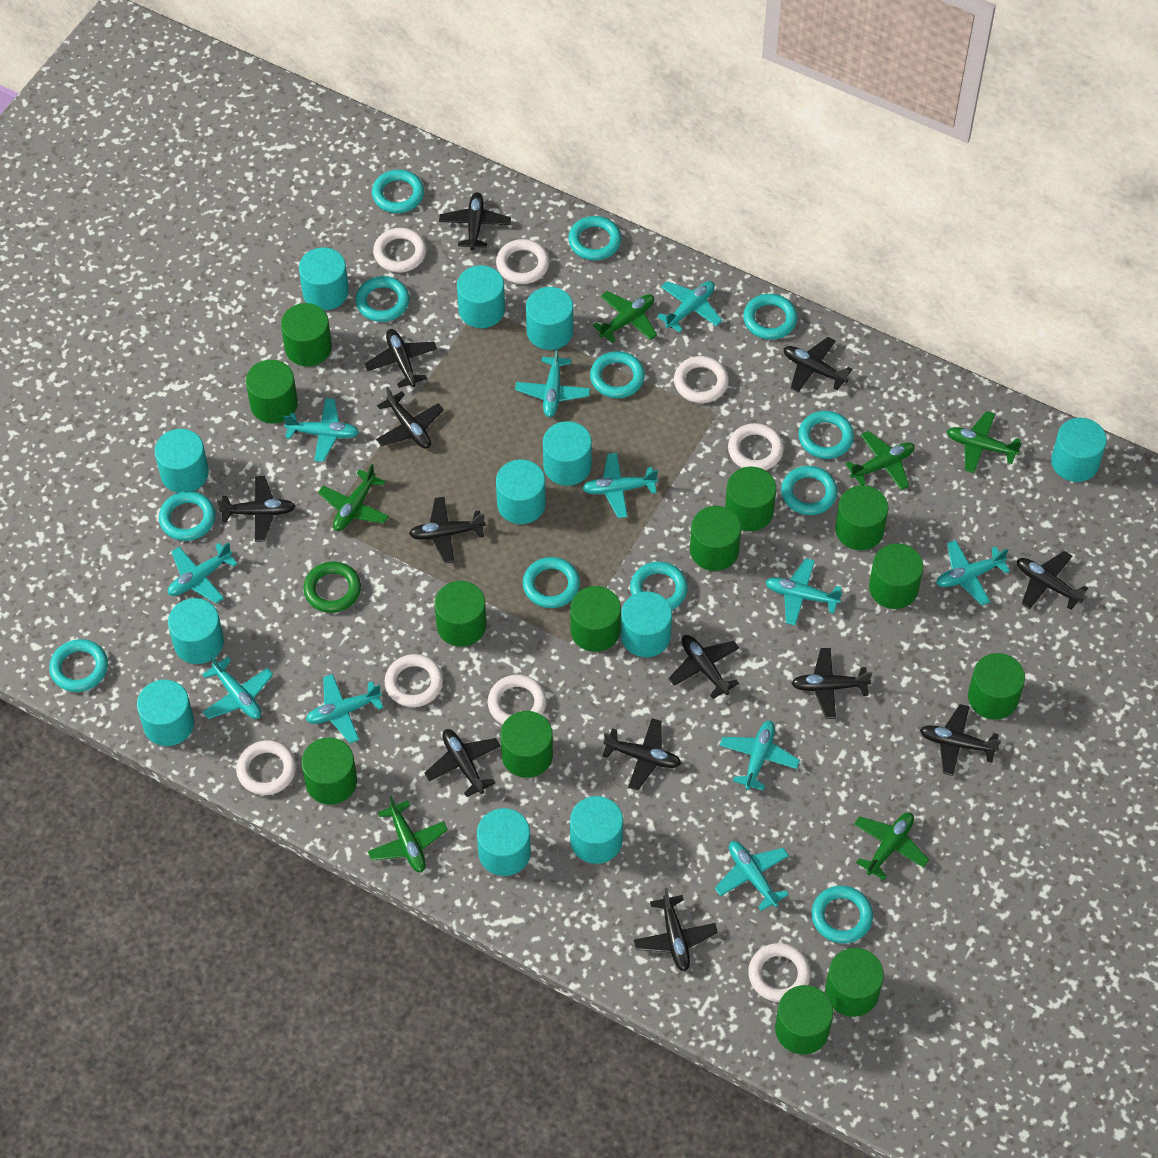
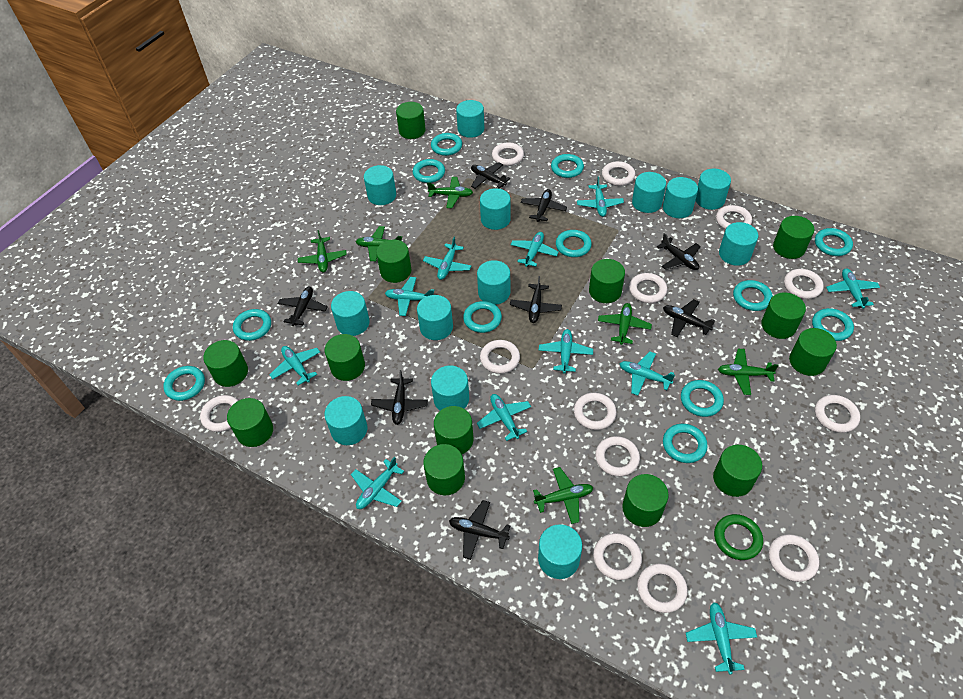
black plane: 13 -> 8
turquoise cylinder: 12 -> 13
white ring: 8 -> 13

